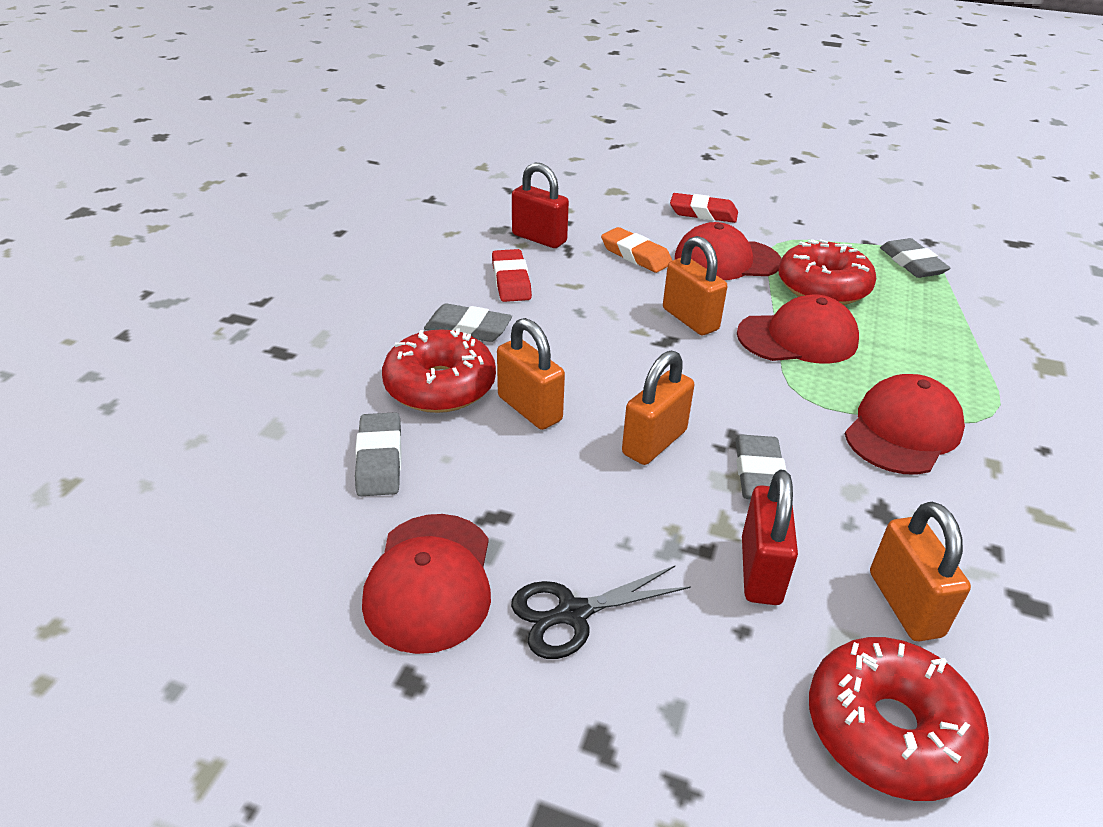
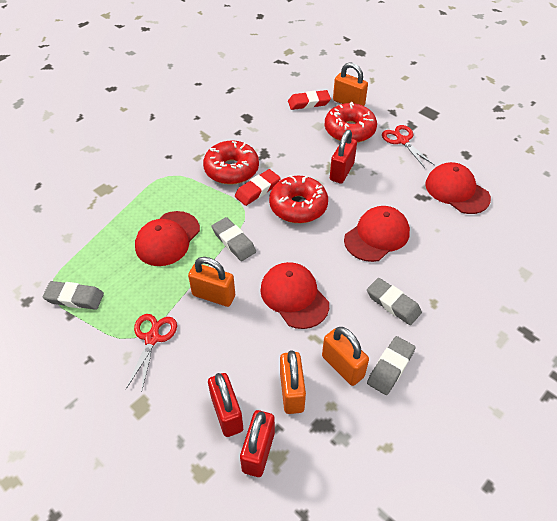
black scissors: 1 -> 0
orange eraser: 1 -> 0
red padlock: 2 -> 3
red scissors: 0 -> 2

